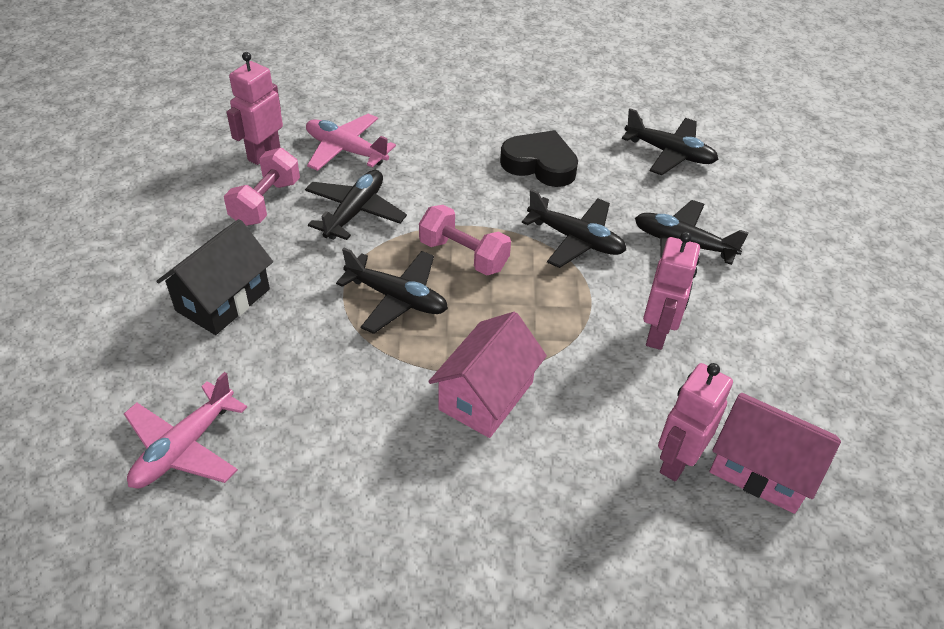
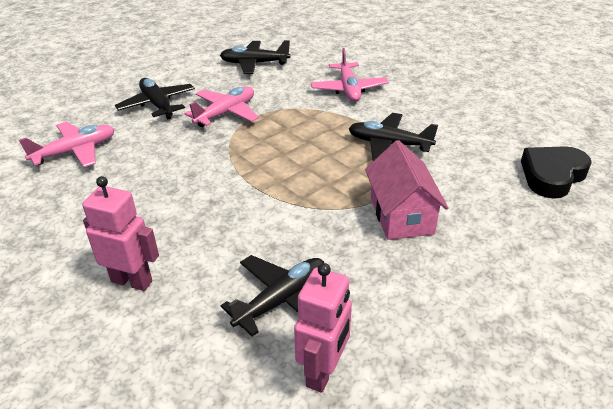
black house: 1 -> 0
black plane: 5 -> 4
pink dumbbell: 2 -> 0
pink house: 2 -> 1
pink plane: 2 -> 3
pink robot: 3 -> 2

